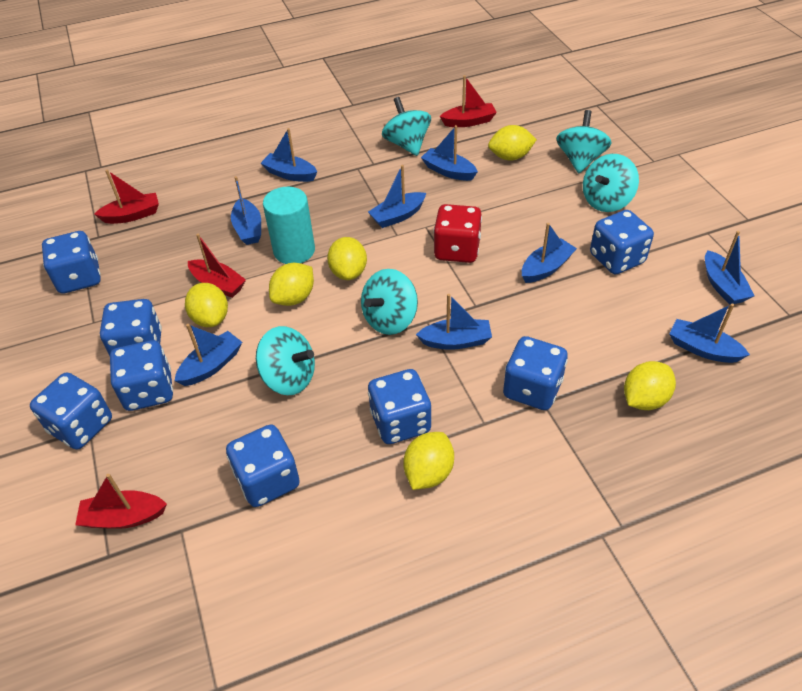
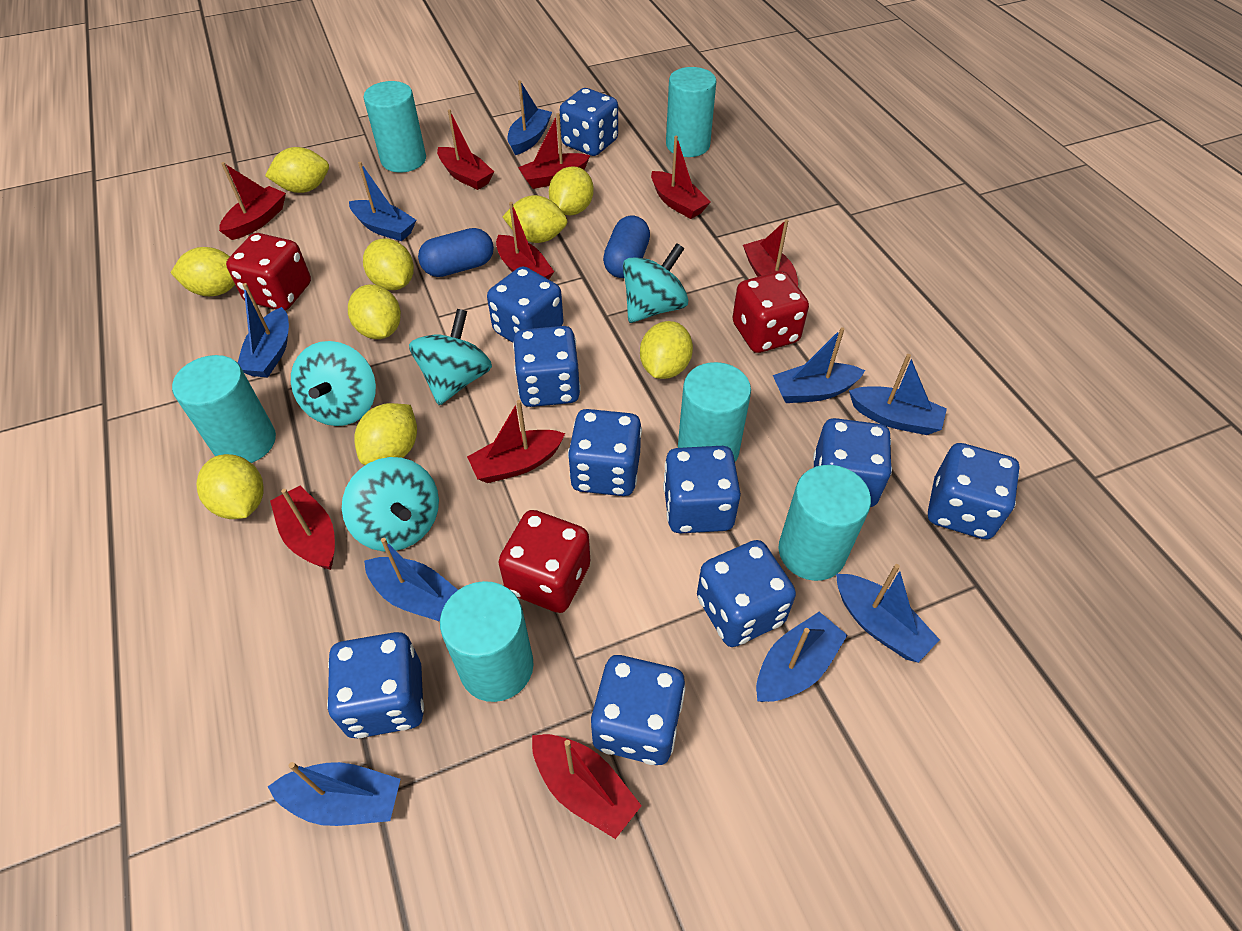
blue capsule: 0 -> 2
blue dice: 8 -> 10
red boat: 4 -> 9
red dice: 1 -> 3
turquoise cylinder: 1 -> 6
turquoise spinning top: 5 -> 4
yellow lemon: 6 -> 9

